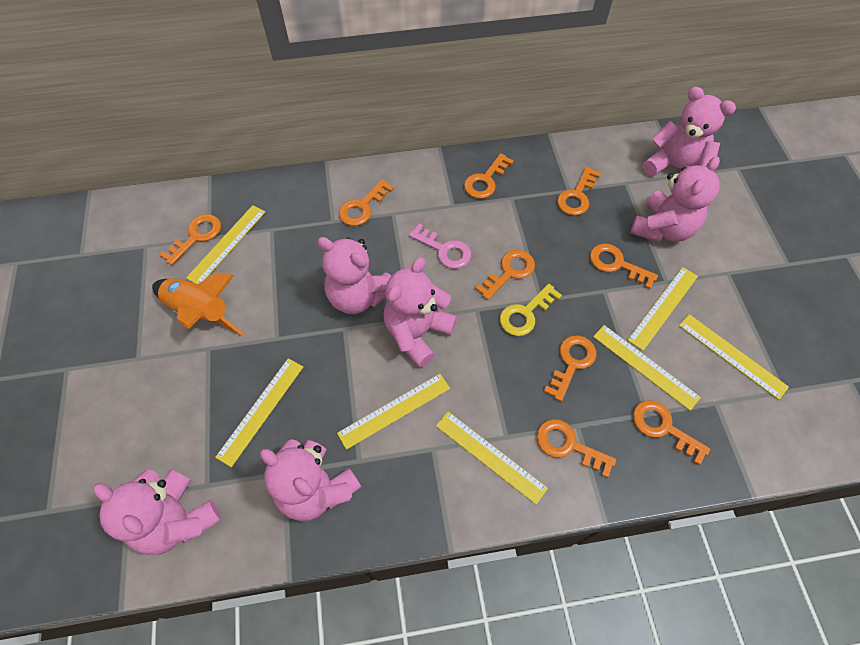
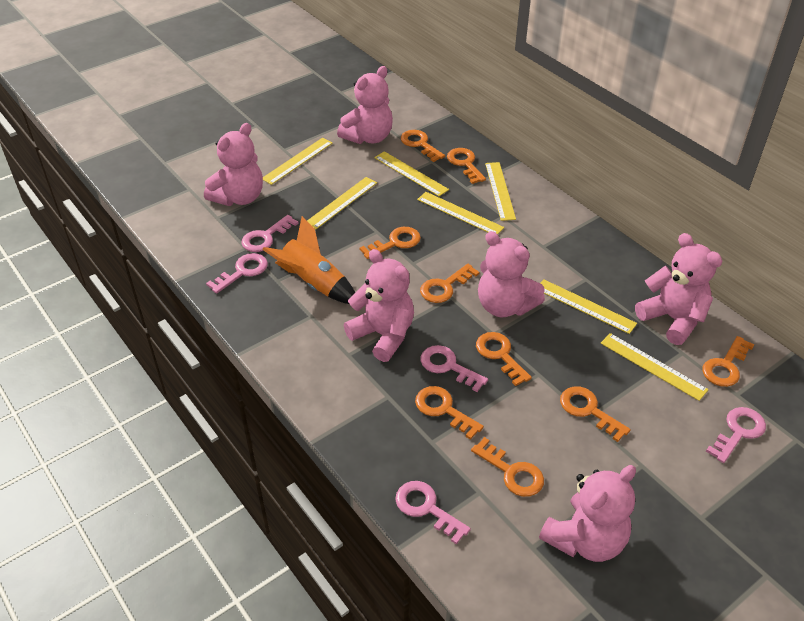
pink key: 1 -> 5
yellow key: 1 -> 0

